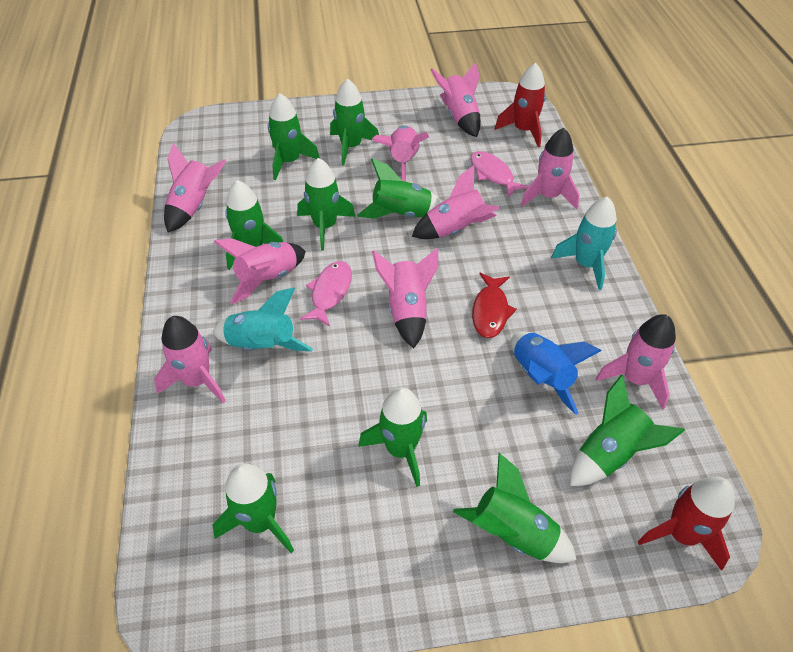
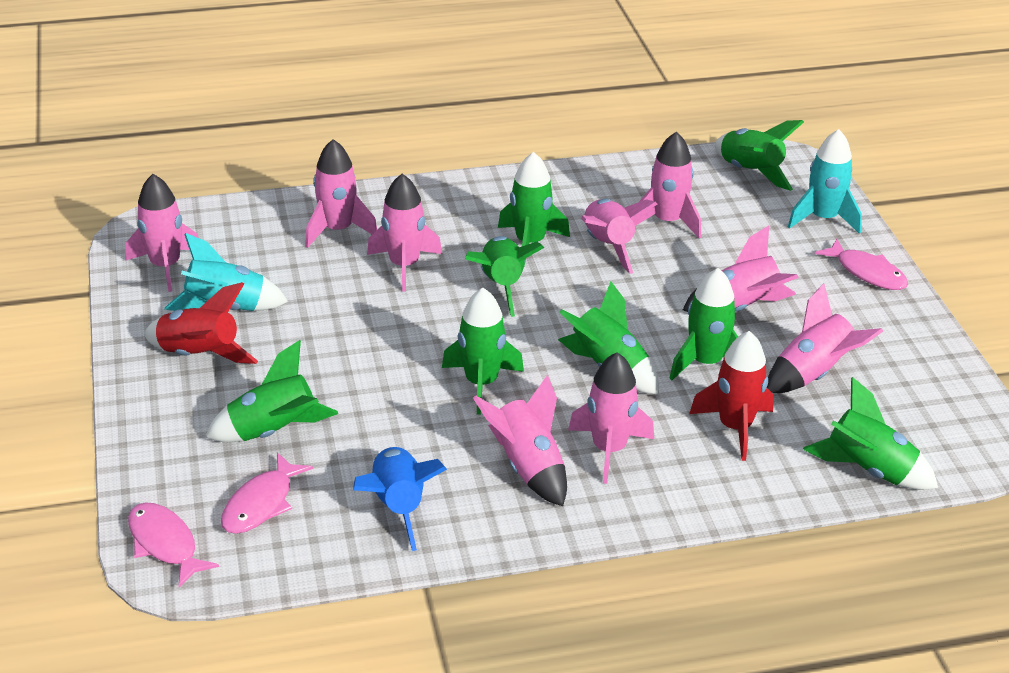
green rocket: 9 -> 8
pink fish: 2 -> 3
red fish: 1 -> 0

